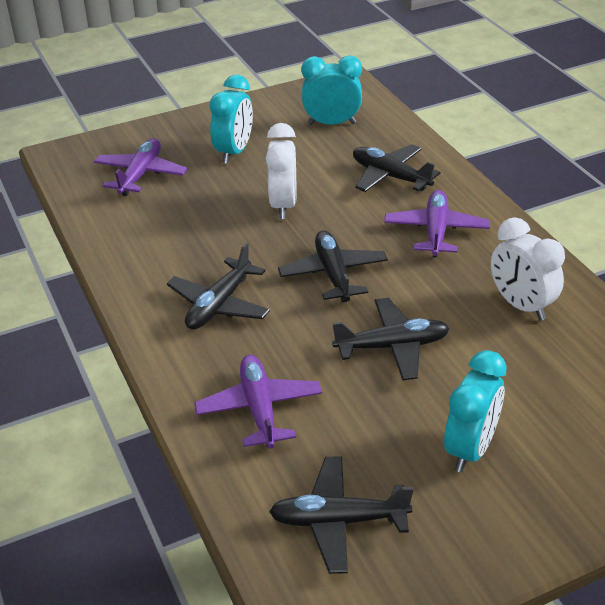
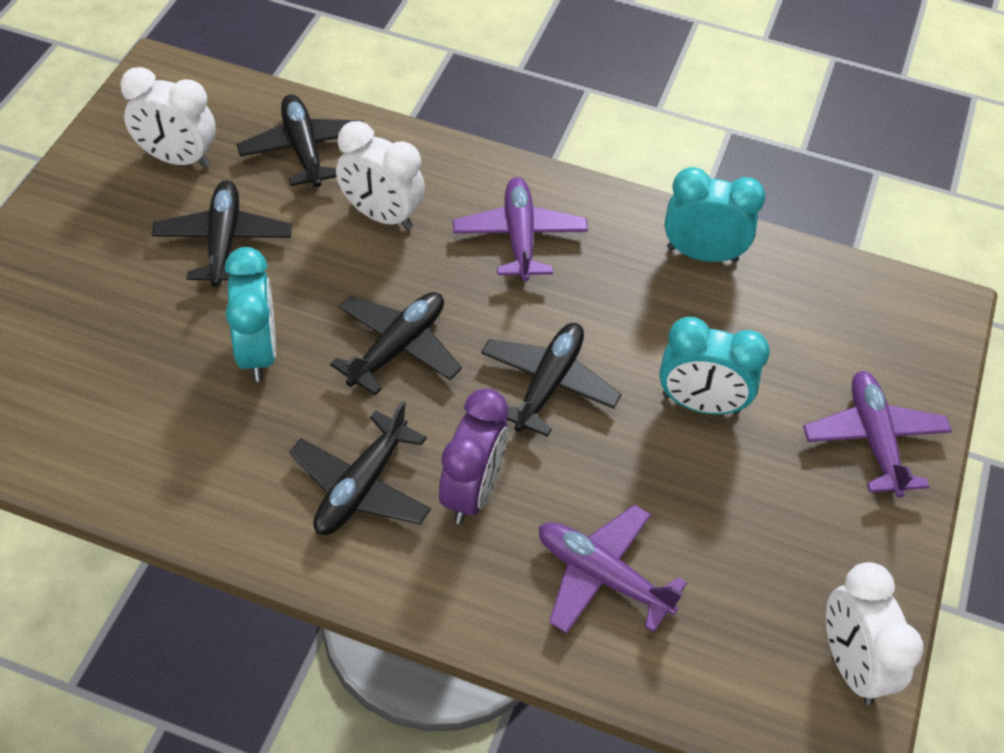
purple clock: 0 -> 1
white clock: 2 -> 3

